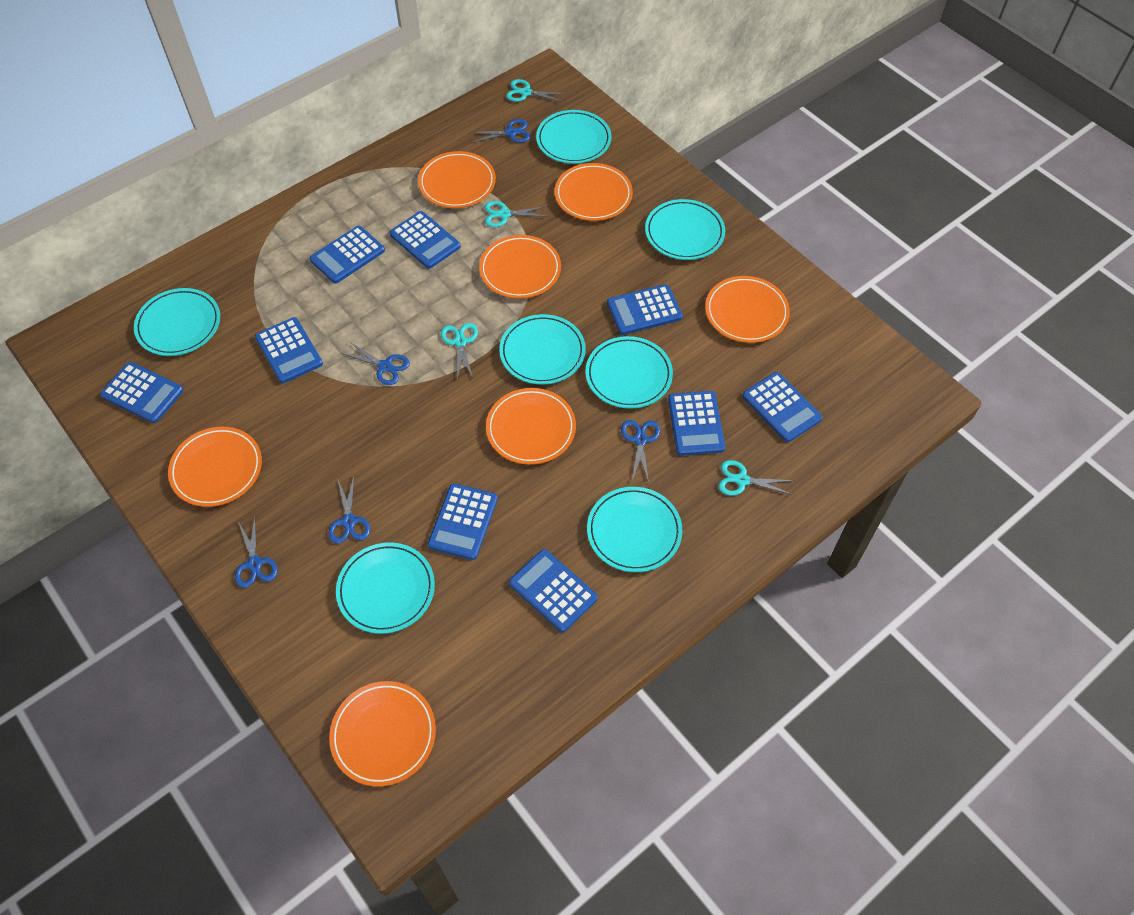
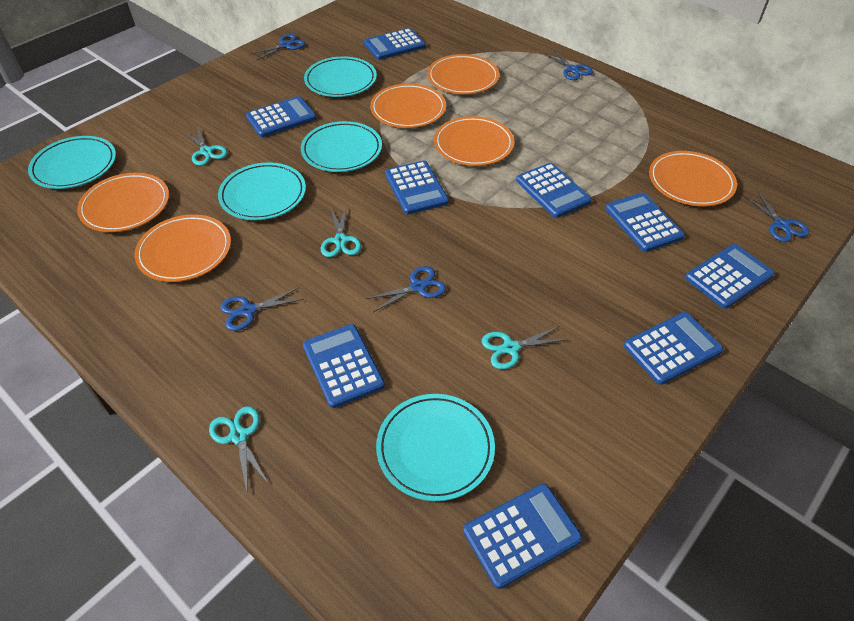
orange plate: 7 -> 6
turquoise plate: 7 -> 5

